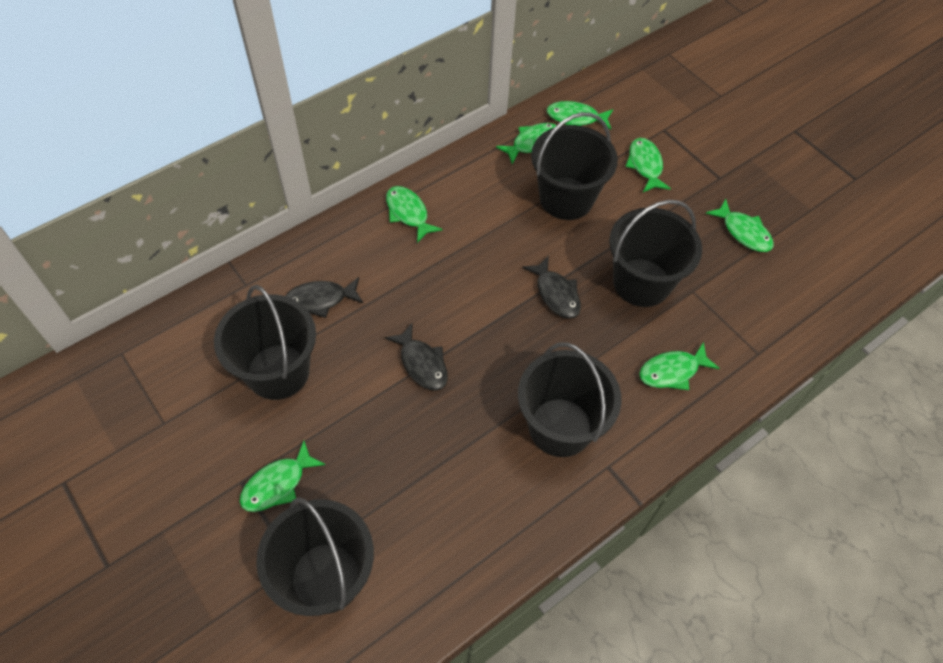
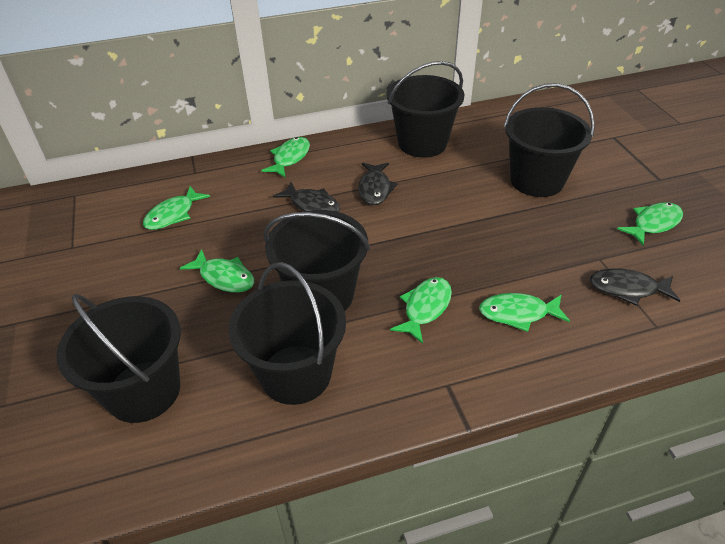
green fish: 7 -> 6

